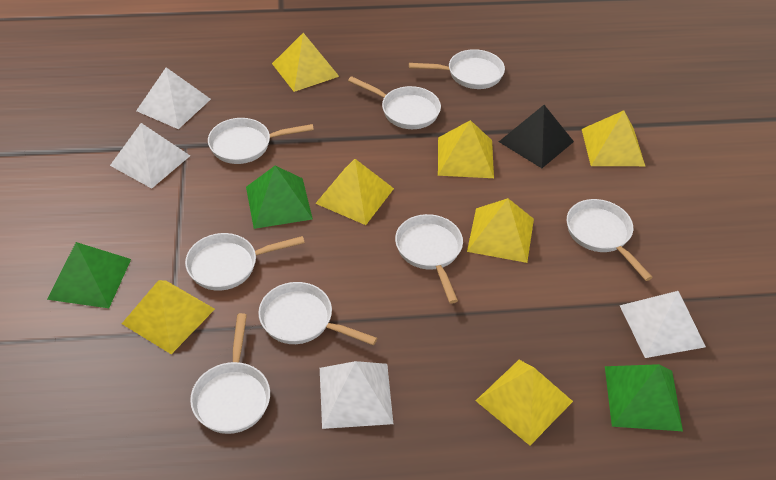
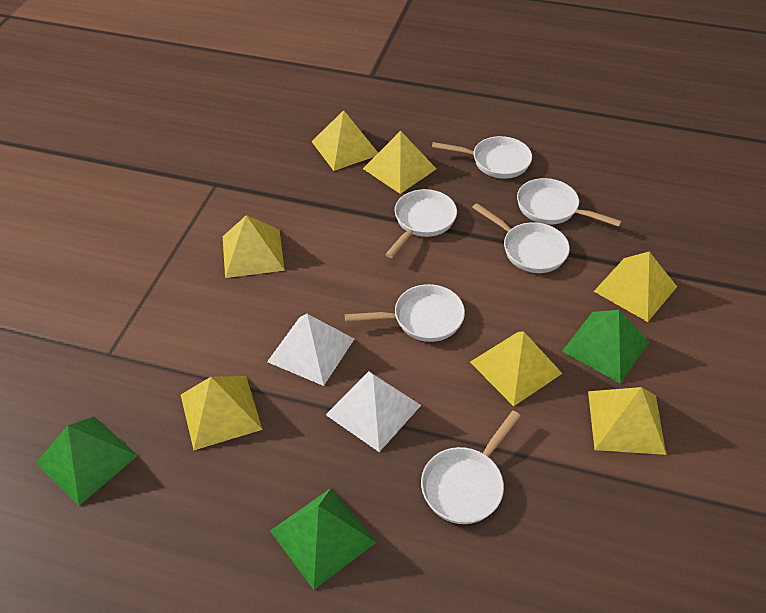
black pyramid: 1 -> 0
white pan: 8 -> 6
white pyramid: 4 -> 2

